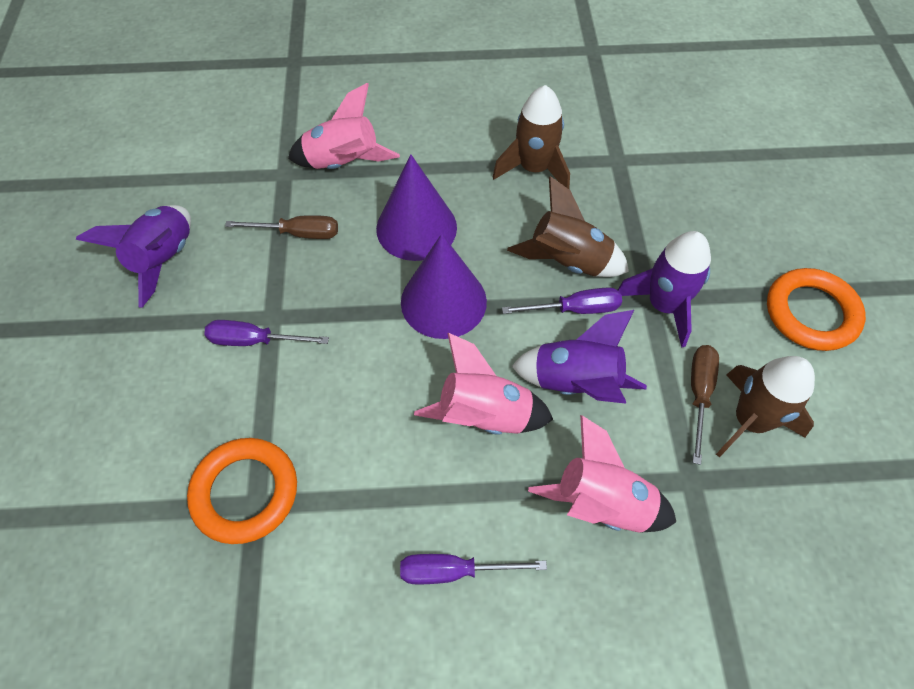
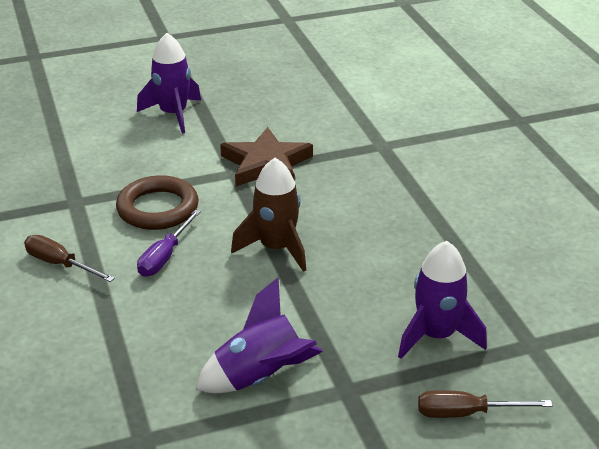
brown ring: 0 -> 1
brown rocket: 3 -> 1
brown star: 0 -> 1
orange ring: 2 -> 0
pink rocket: 3 -> 0
purple cone: 2 -> 0
purple screwdriver: 3 -> 1

